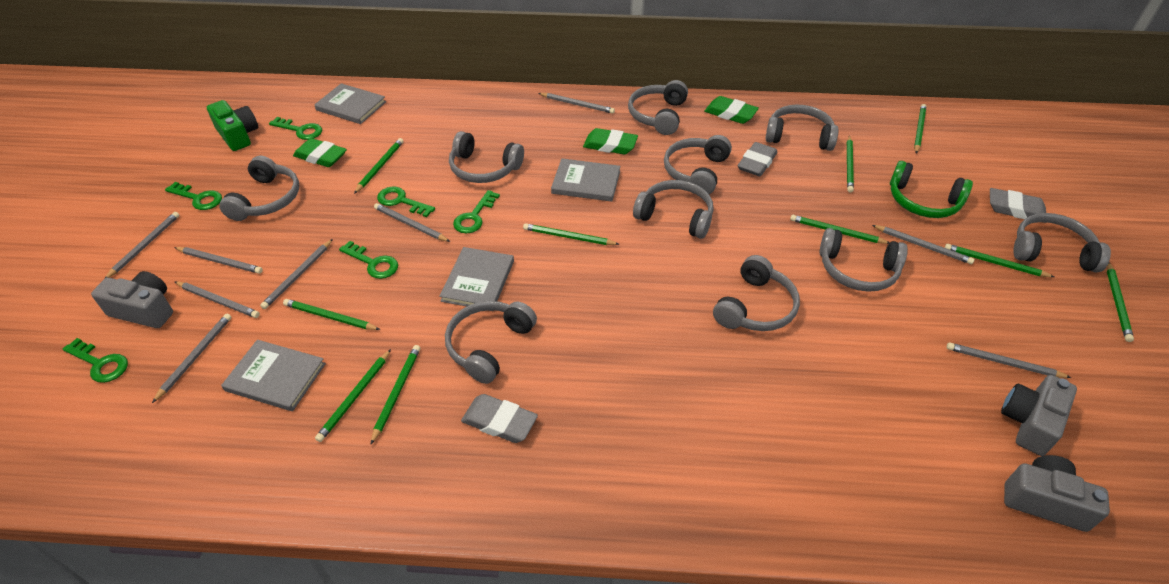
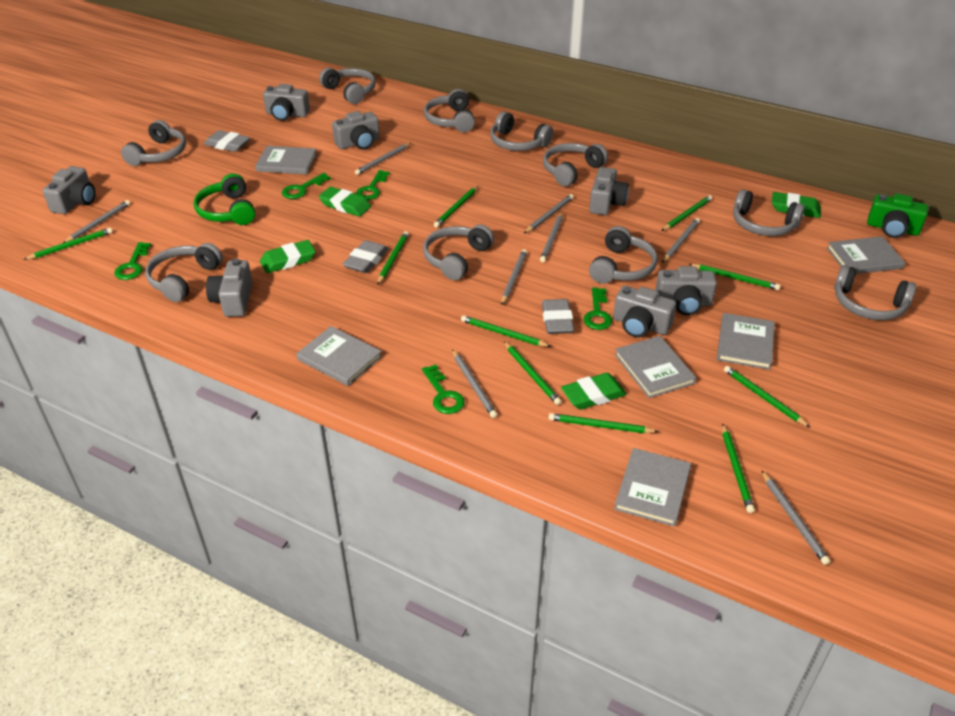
green eraser: 3 -> 4
green key: 6 -> 5
grey book: 4 -> 6
grey camera: 3 -> 7
grey pencil: 9 -> 8

